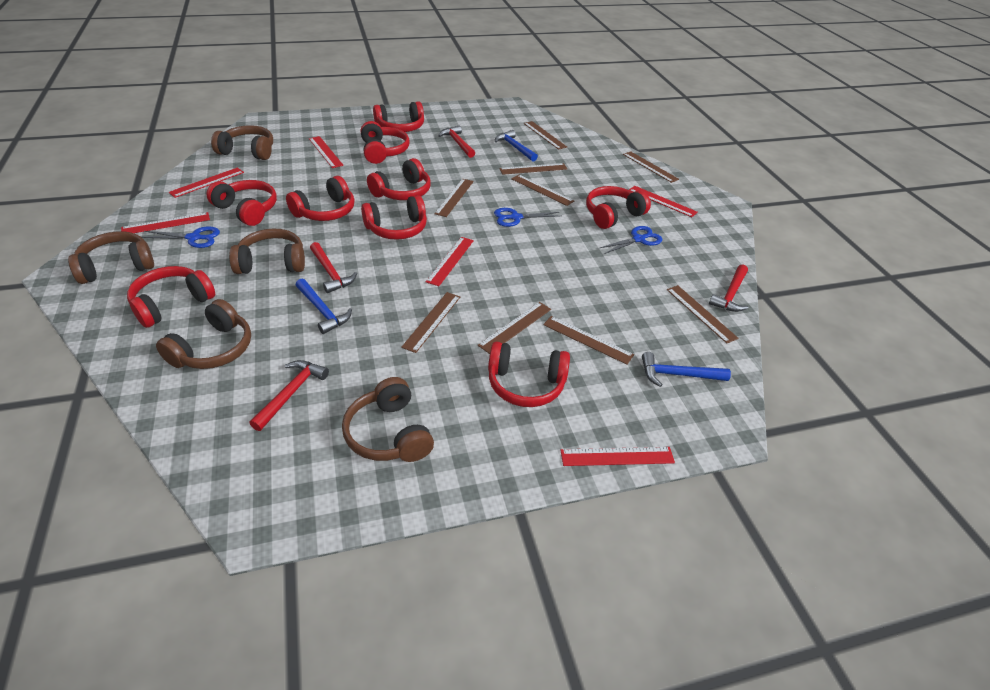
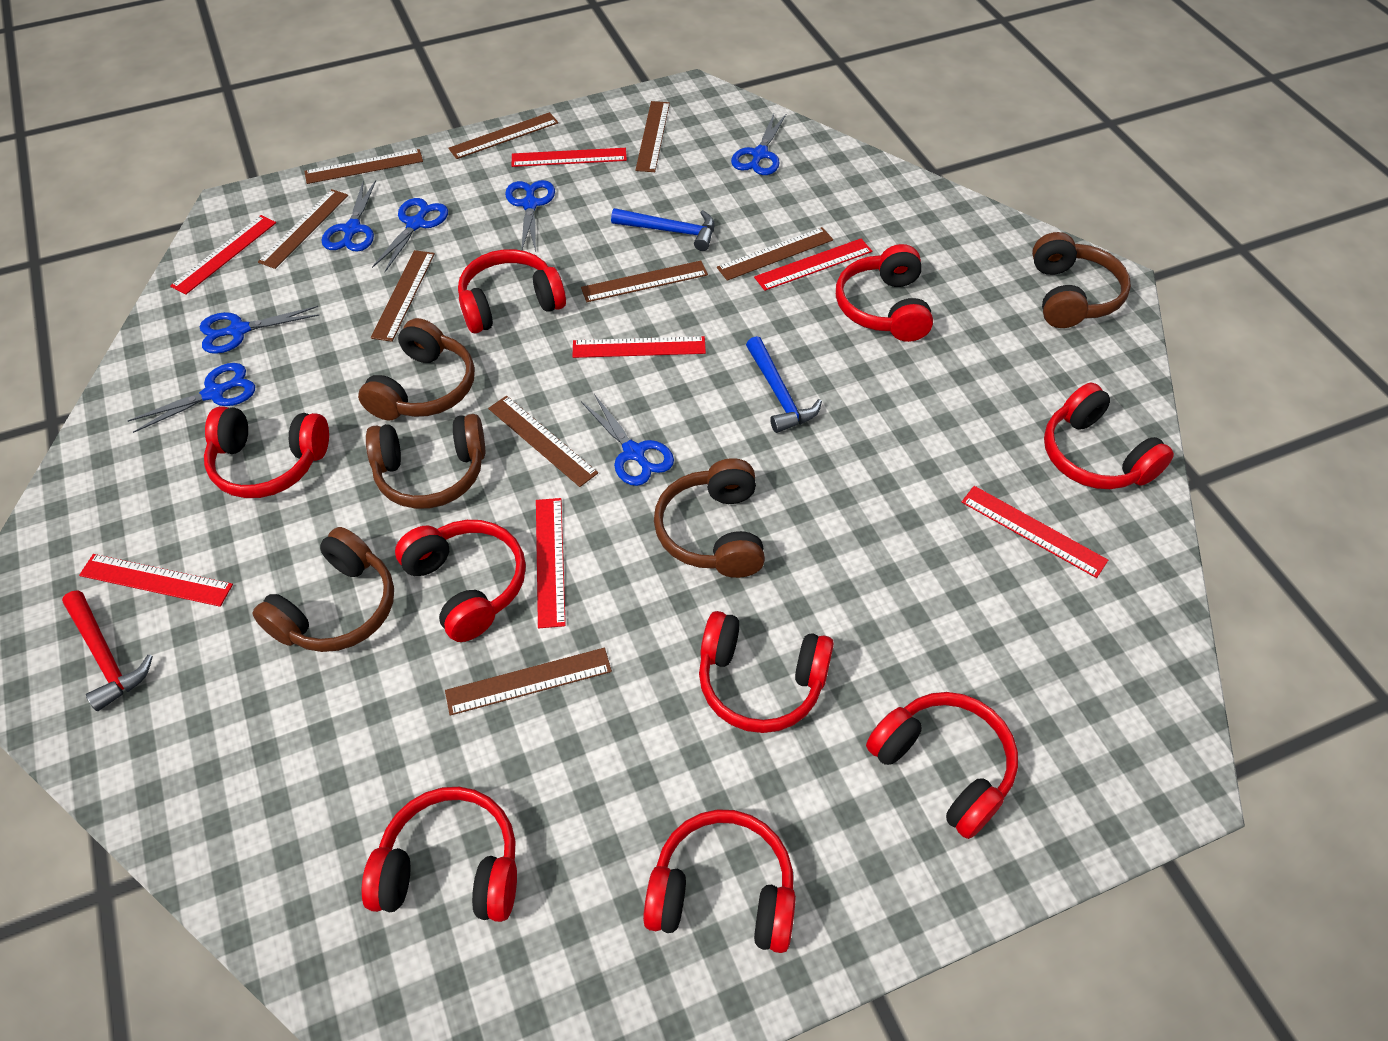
blue hammer: 3 -> 2
blue scissors: 3 -> 7
red hammer: 4 -> 1
red ruler: 6 -> 7

